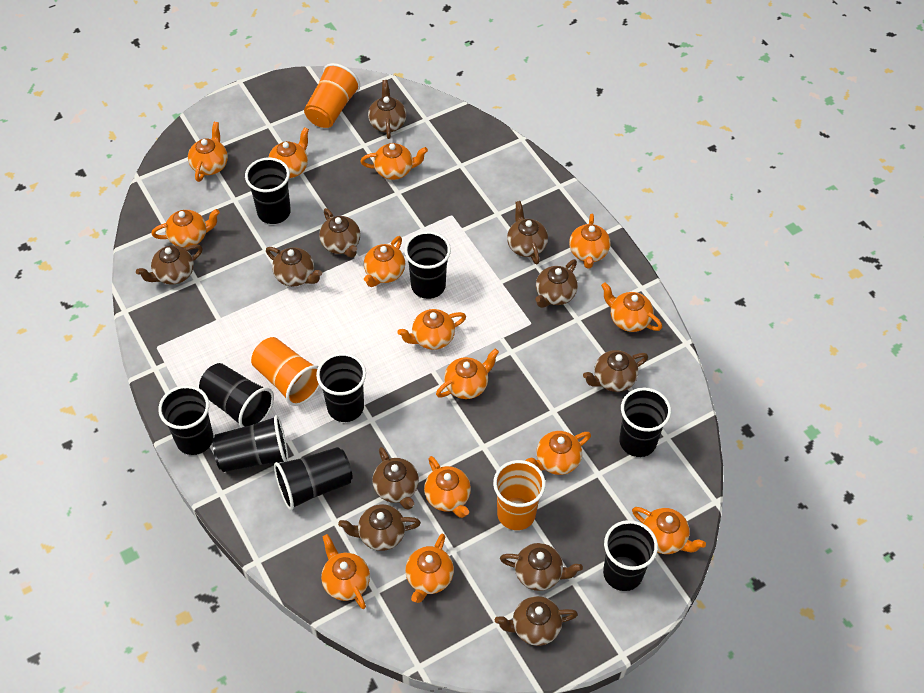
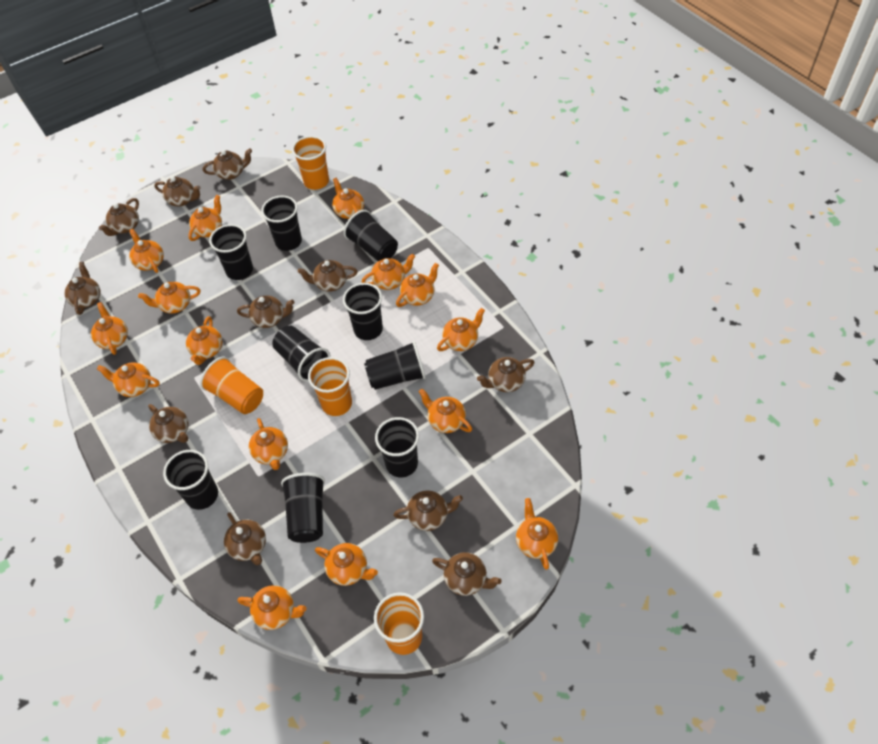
orange cup: 3 -> 4
orange teapot: 14 -> 15

